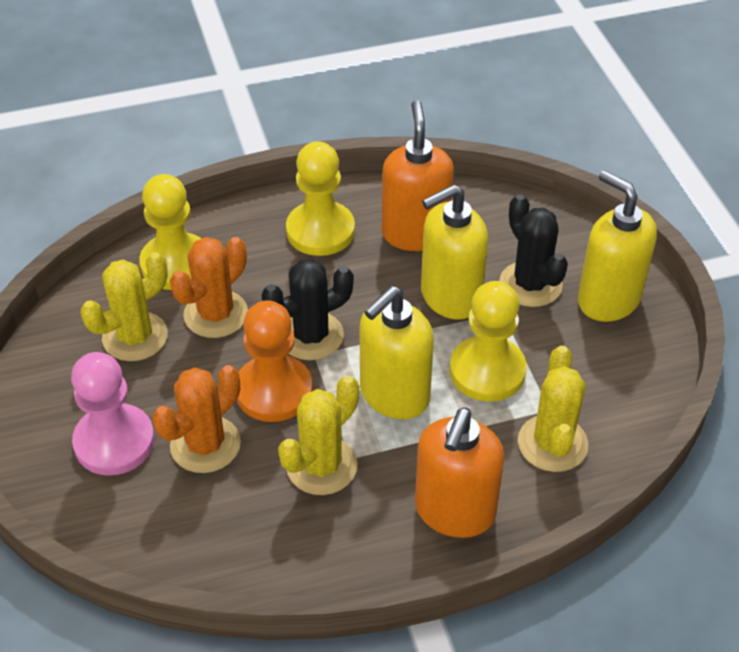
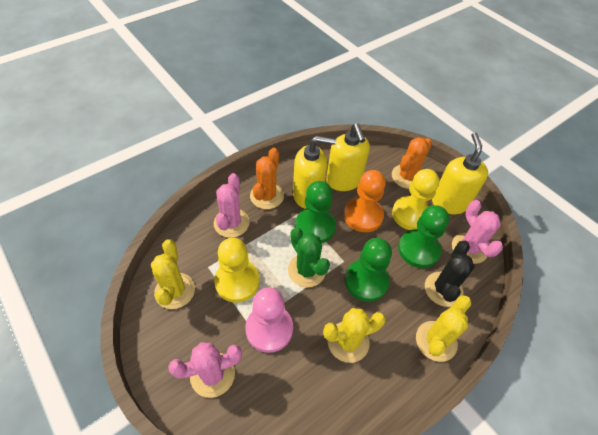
black cactus: 2 -> 1
green cactus: 0 -> 1
green pawn: 0 -> 3
orange soap dispenser: 2 -> 0
pink cactus: 0 -> 3
yellow pawn: 3 -> 2

